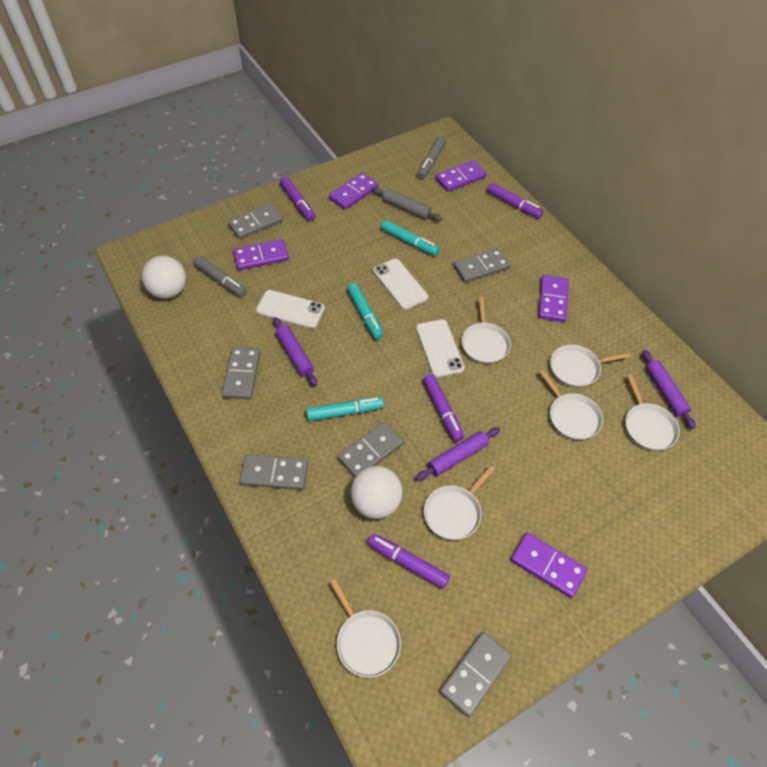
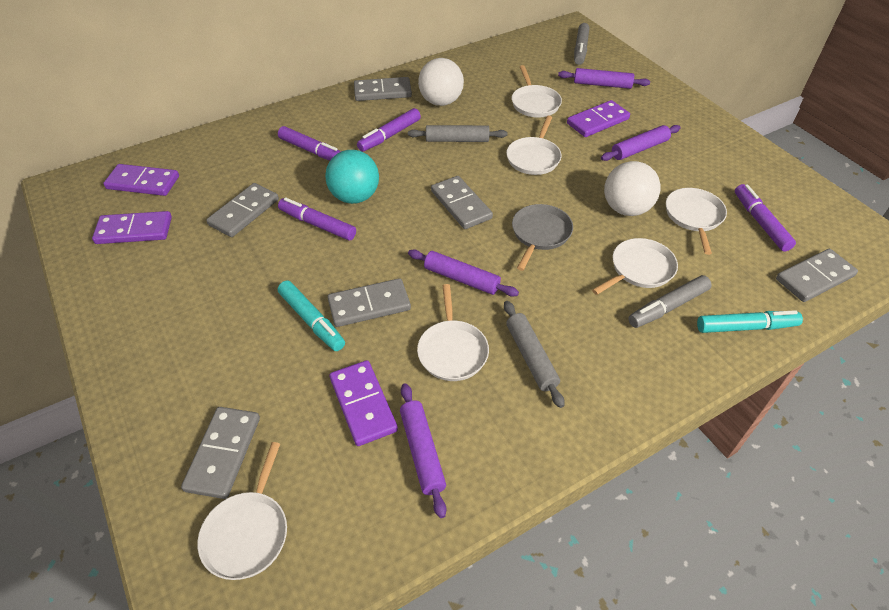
grey pan: 0 -> 1
grey rolling pin: 1 -> 2
purple domino: 5 -> 4
purple rolling pin: 3 -> 4
turquoise ball: 0 -> 1
turquoise marker: 3 -> 2
white phone: 3 -> 0

